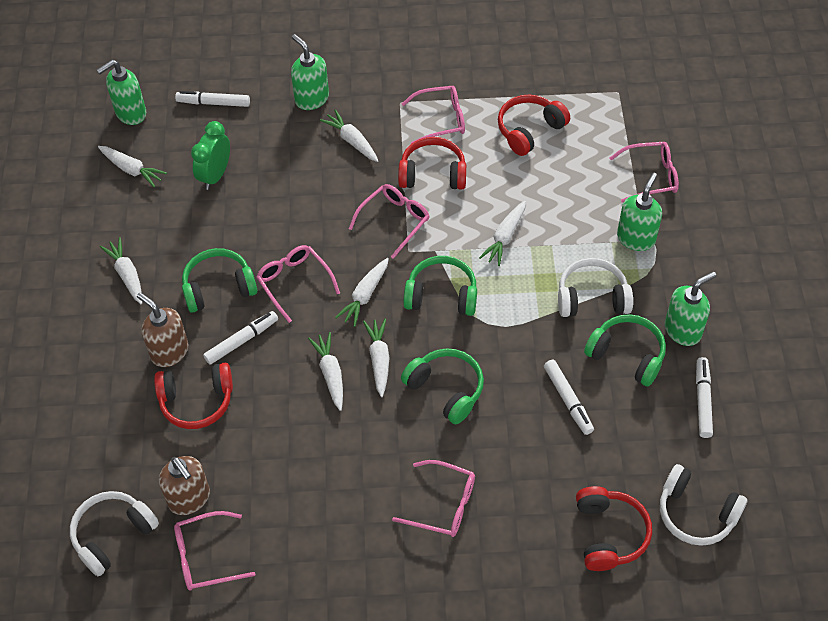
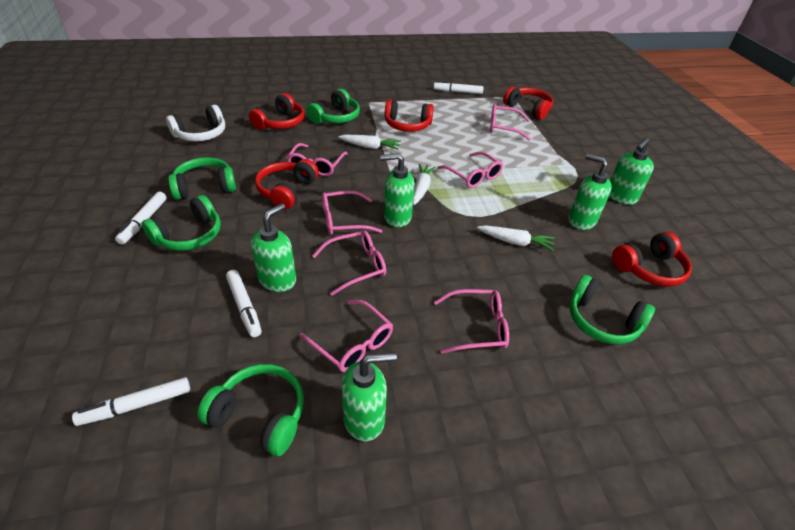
brown soap dispenser: 2 -> 0
green clock: 1 -> 0
green headphones: 4 -> 5
green soap dispenser: 4 -> 5
pink glasses: 6 -> 7
red headphones: 4 -> 5
white carrot: 7 -> 3
white headphones: 3 -> 1

